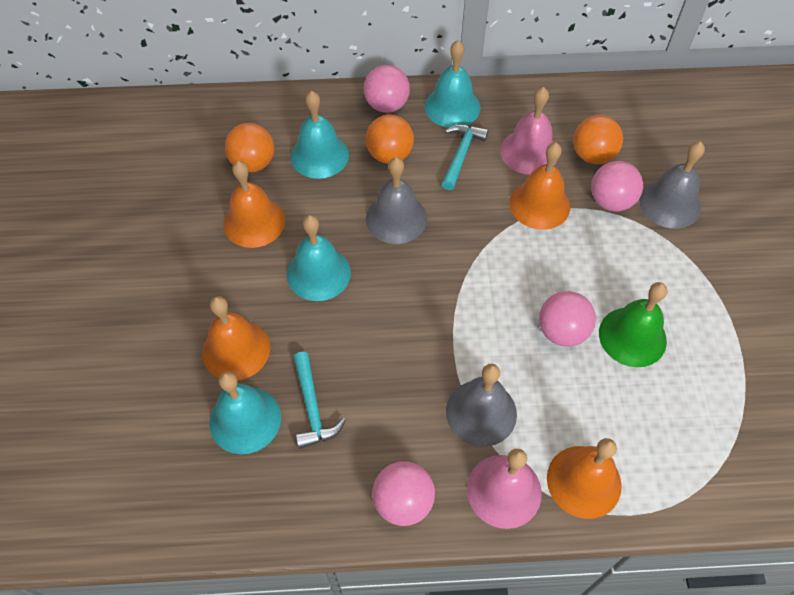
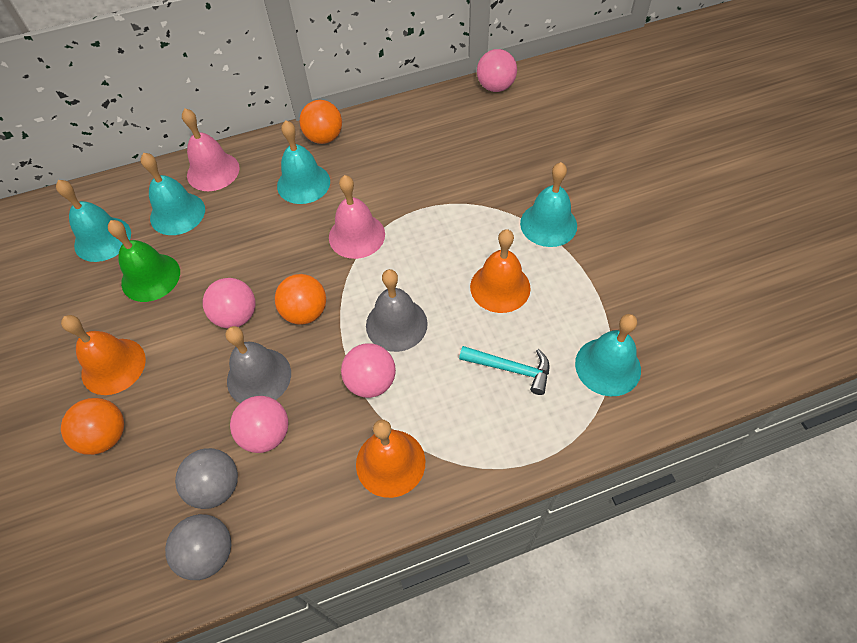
grey ball: 0 -> 2
grey bell: 3 -> 2
orange bell: 4 -> 3
turquoise bell: 4 -> 5
turquoise hammer: 2 -> 1

